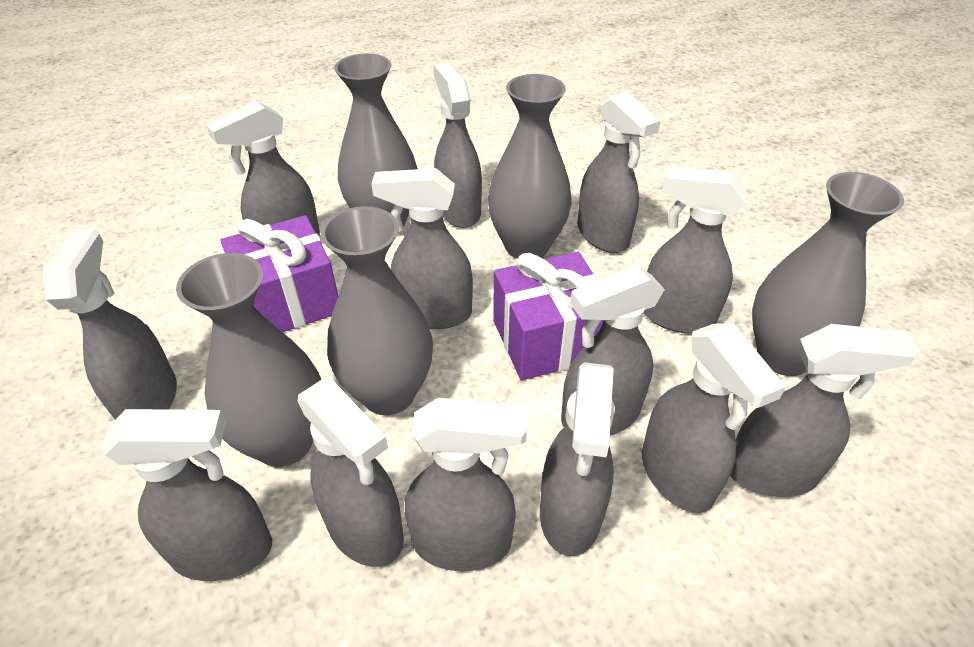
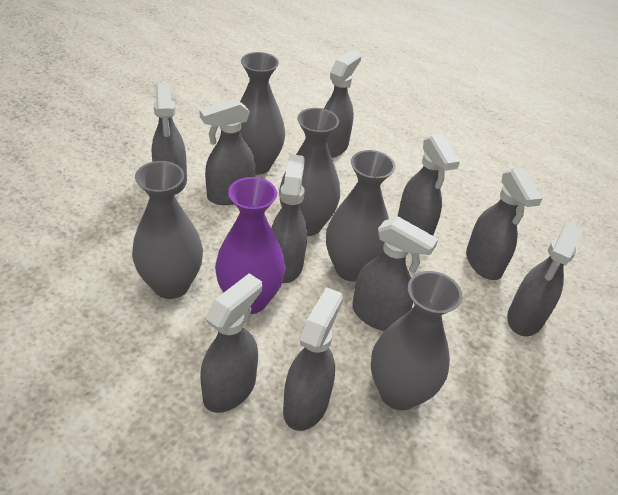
grey spray bottle: 13 -> 10
purple gift: 2 -> 0
purple vase: 0 -> 1

